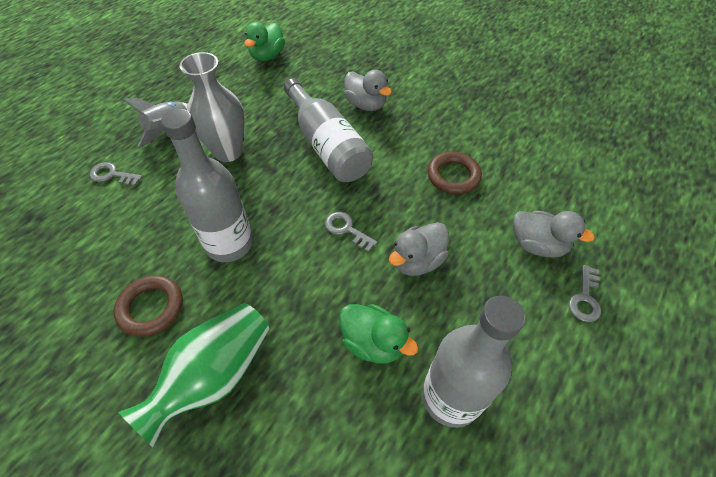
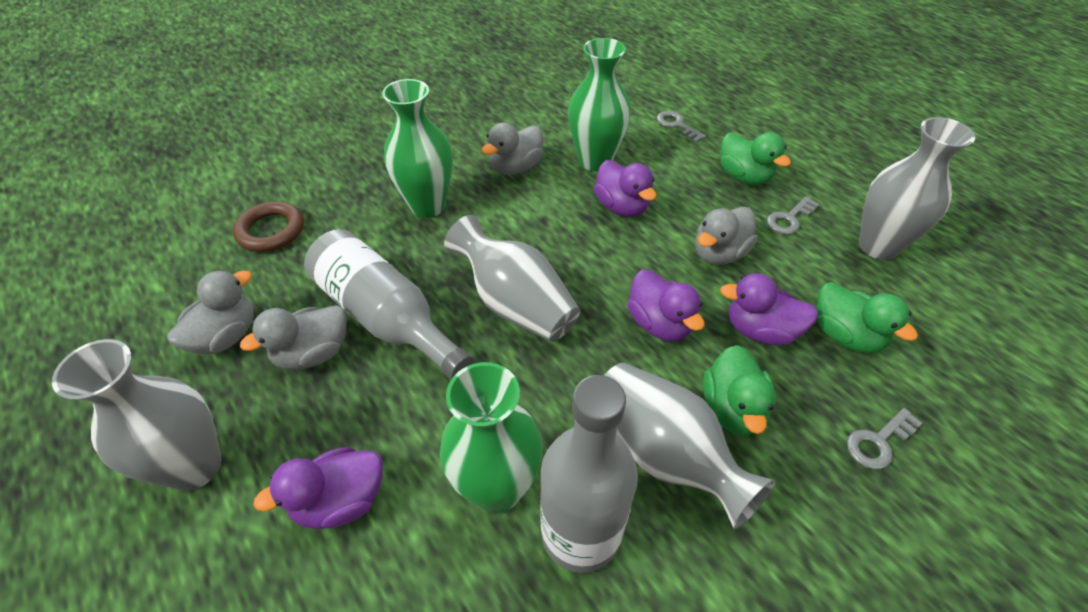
brown ring: 2 -> 1
green duck: 2 -> 3
green vase: 1 -> 3
grey bottle: 3 -> 2
grey duck: 3 -> 4
grey rocket: 1 -> 0
grey vase: 1 -> 4
purple duck: 0 -> 4

